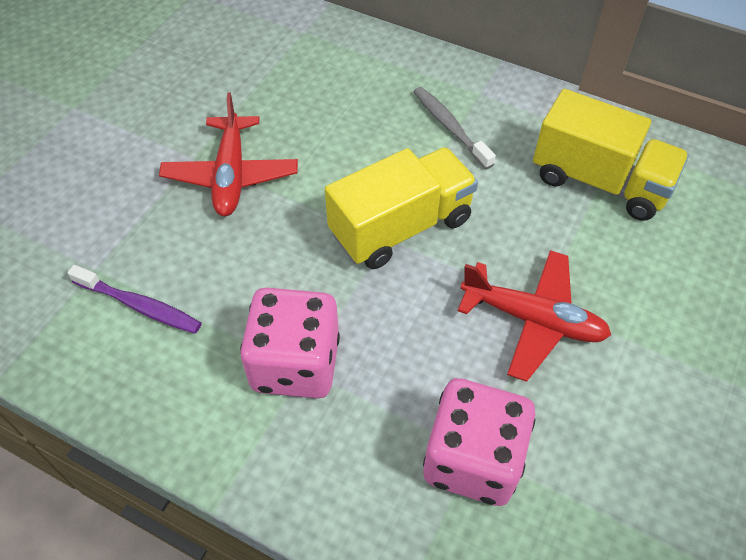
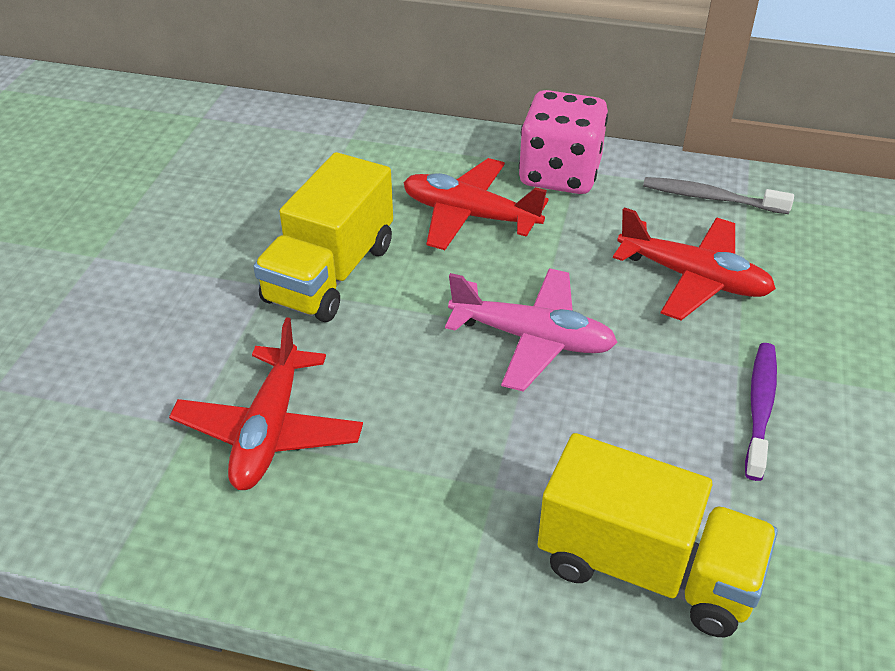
pink dice: 2 -> 1
pink plane: 0 -> 1
red plane: 2 -> 3

